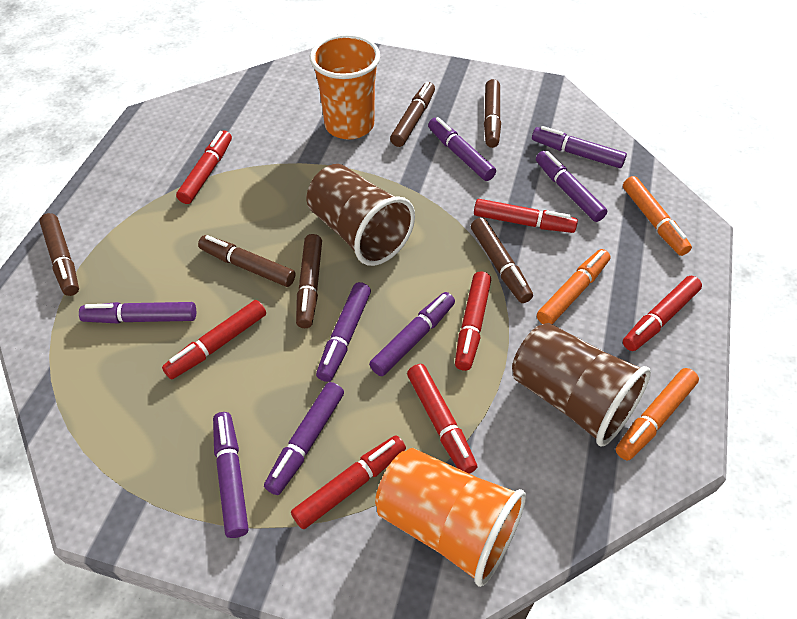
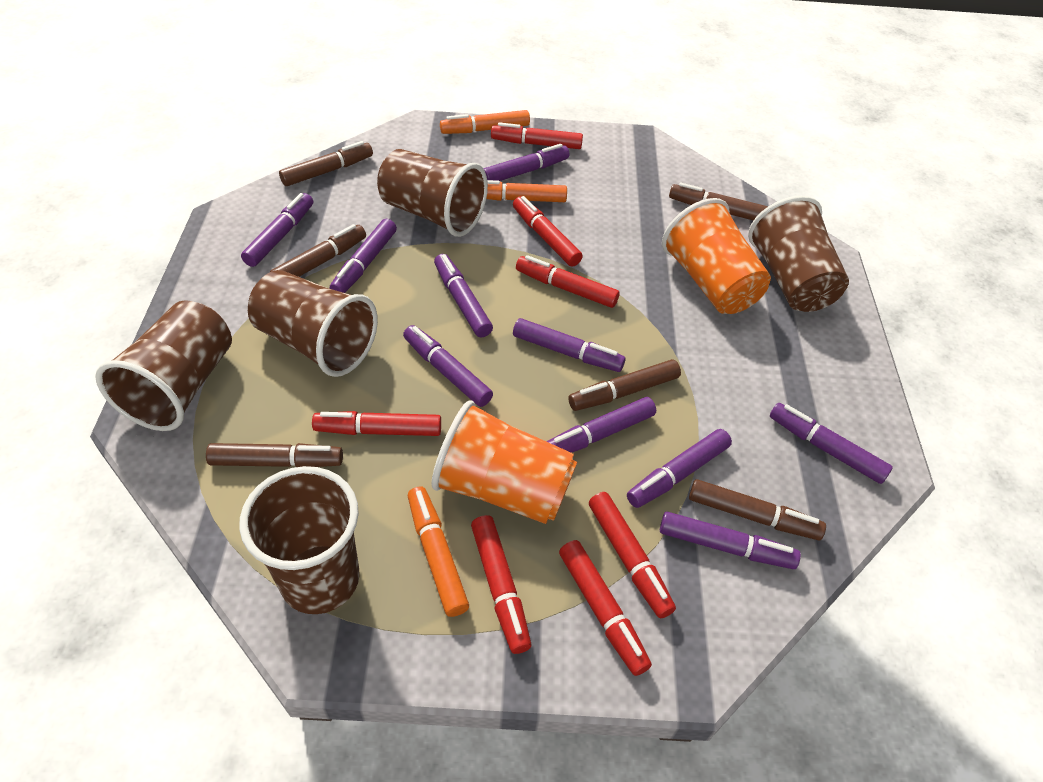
brown cup: 2 -> 5
purple marker: 8 -> 10

